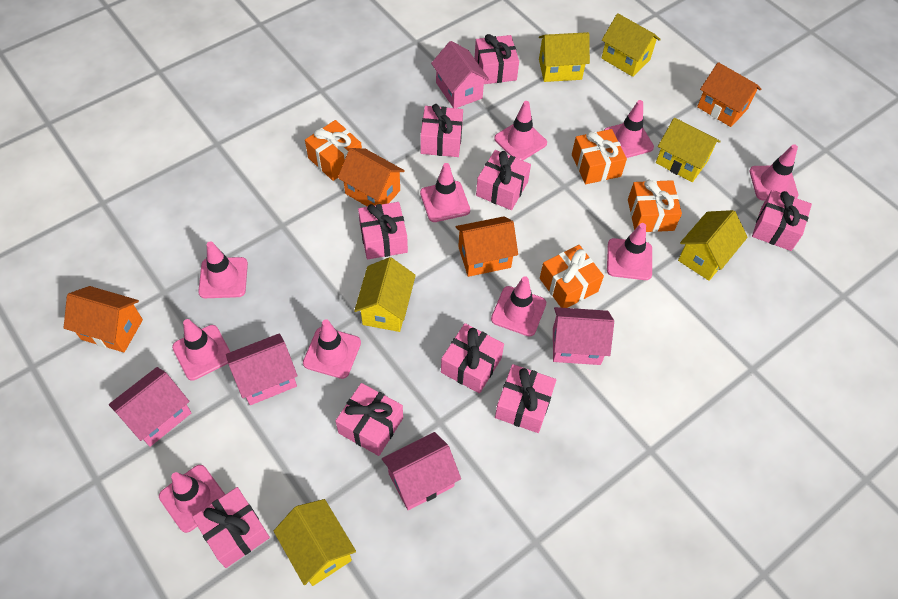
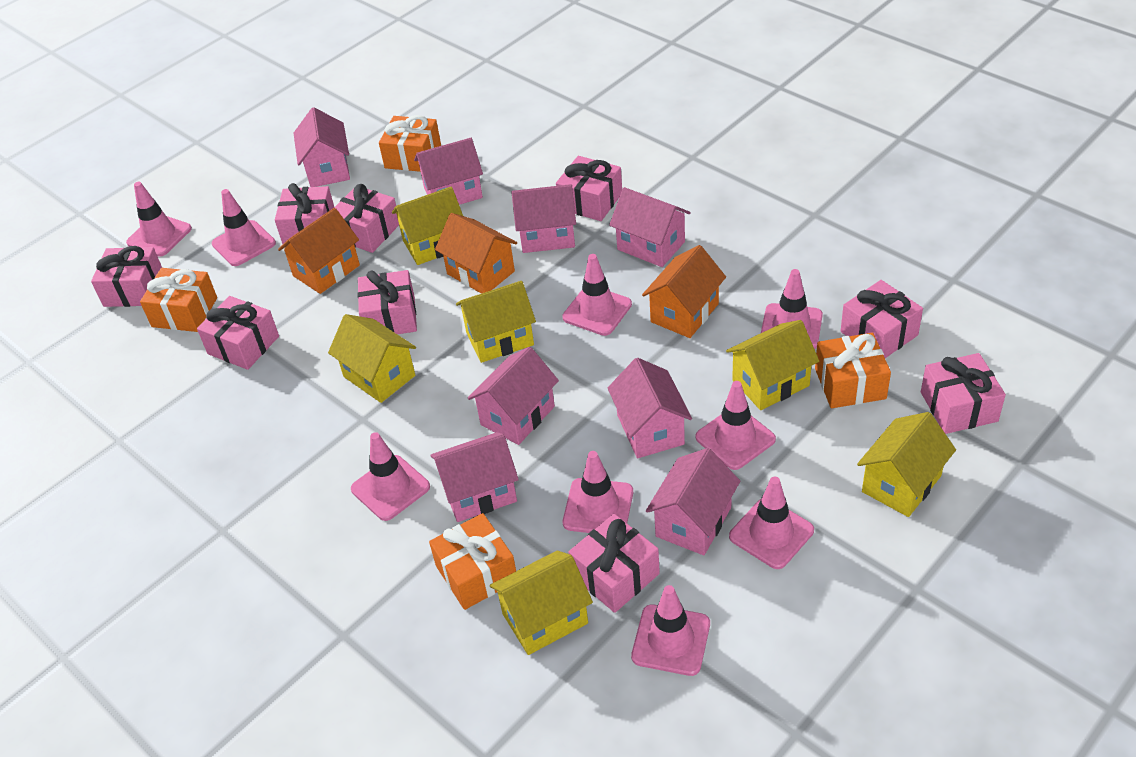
orange house: 4 -> 3
pink house: 5 -> 8
pink traffic cone: 10 -> 9

